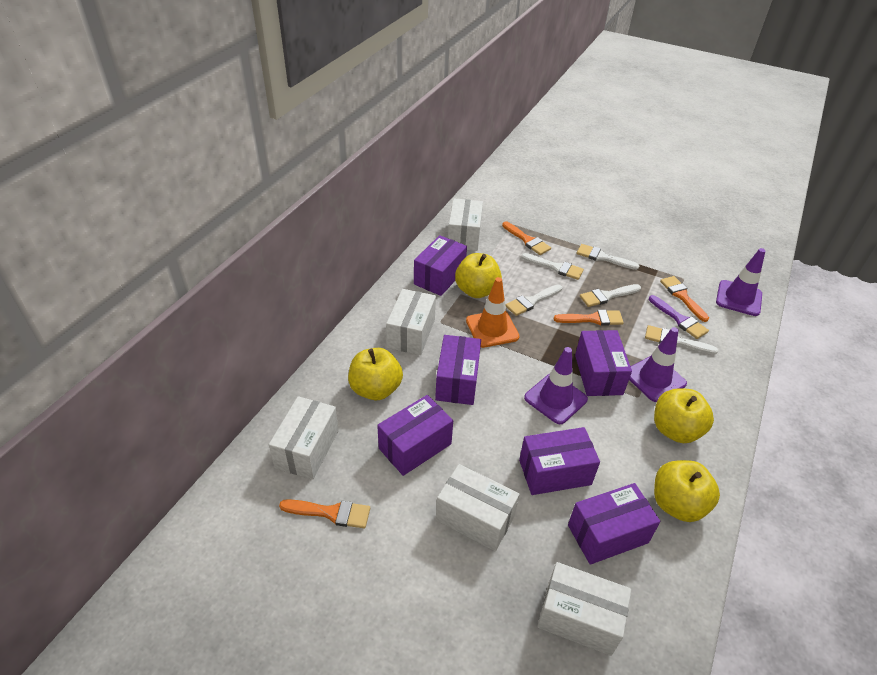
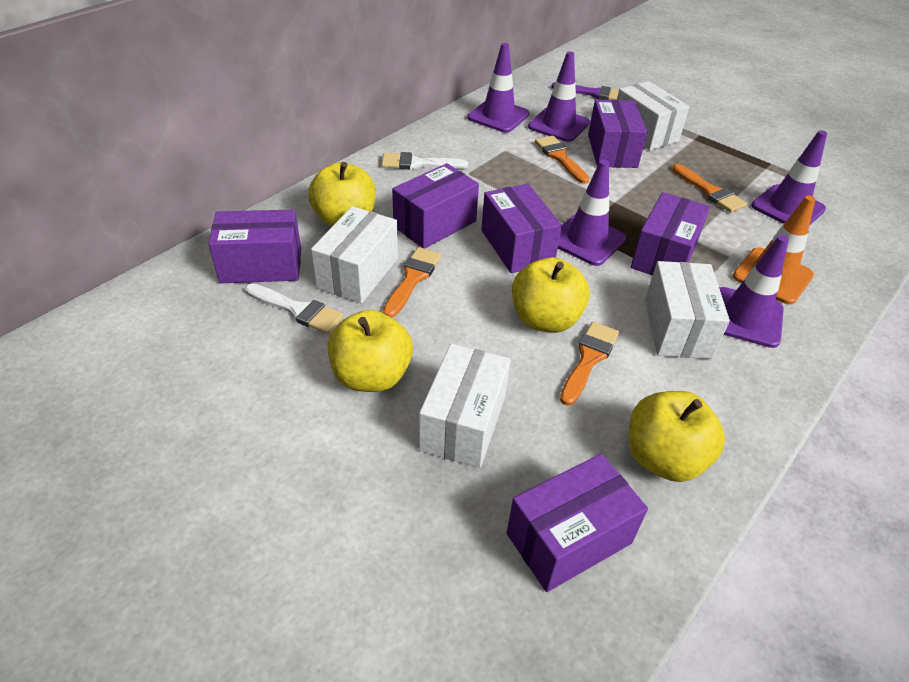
purple traffic cone: 3 -> 5
white box: 5 -> 4
white brush: 5 -> 2

